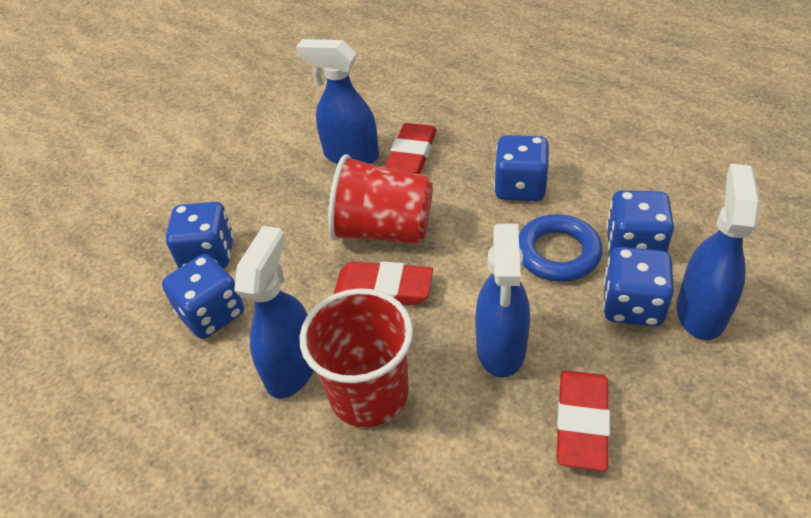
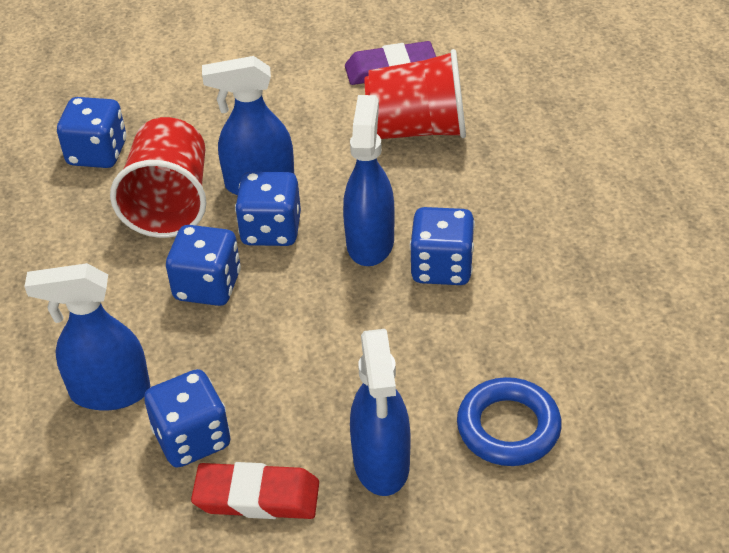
purple eraser: 0 -> 1
red eraser: 3 -> 1

